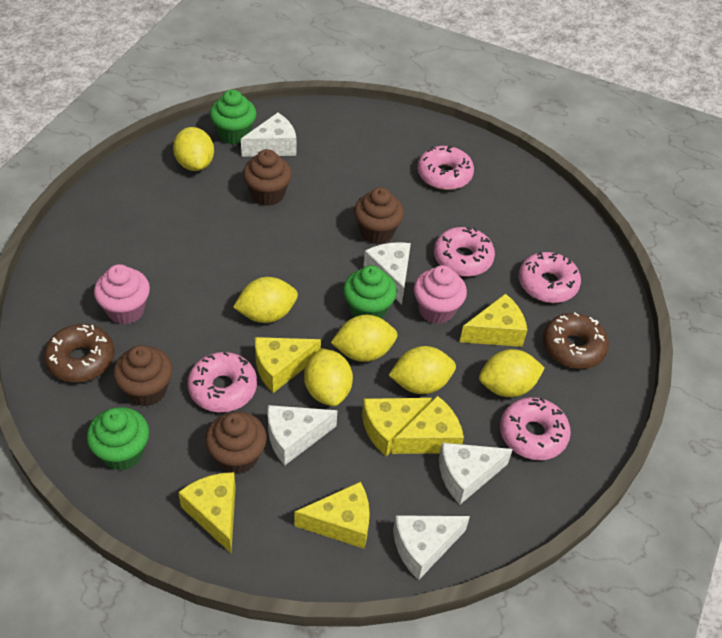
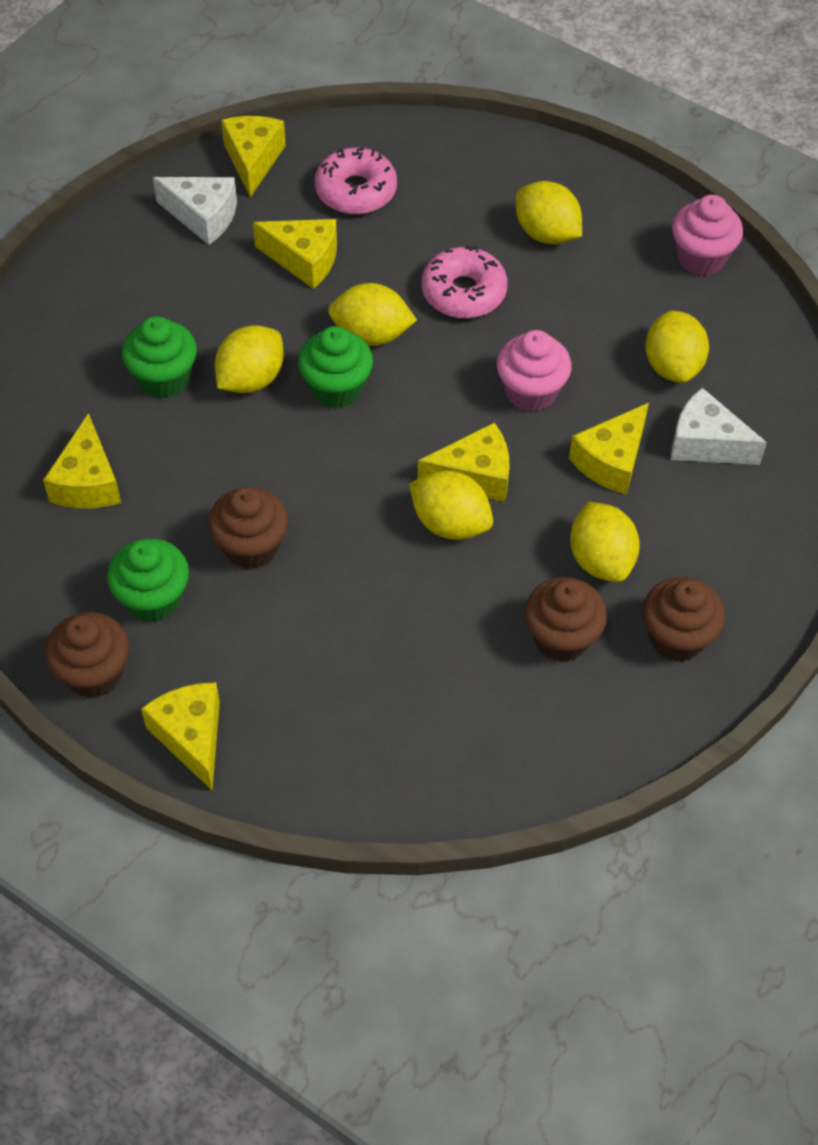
brown donut: 2 -> 0
pink donut: 5 -> 2
white cheese: 5 -> 2

